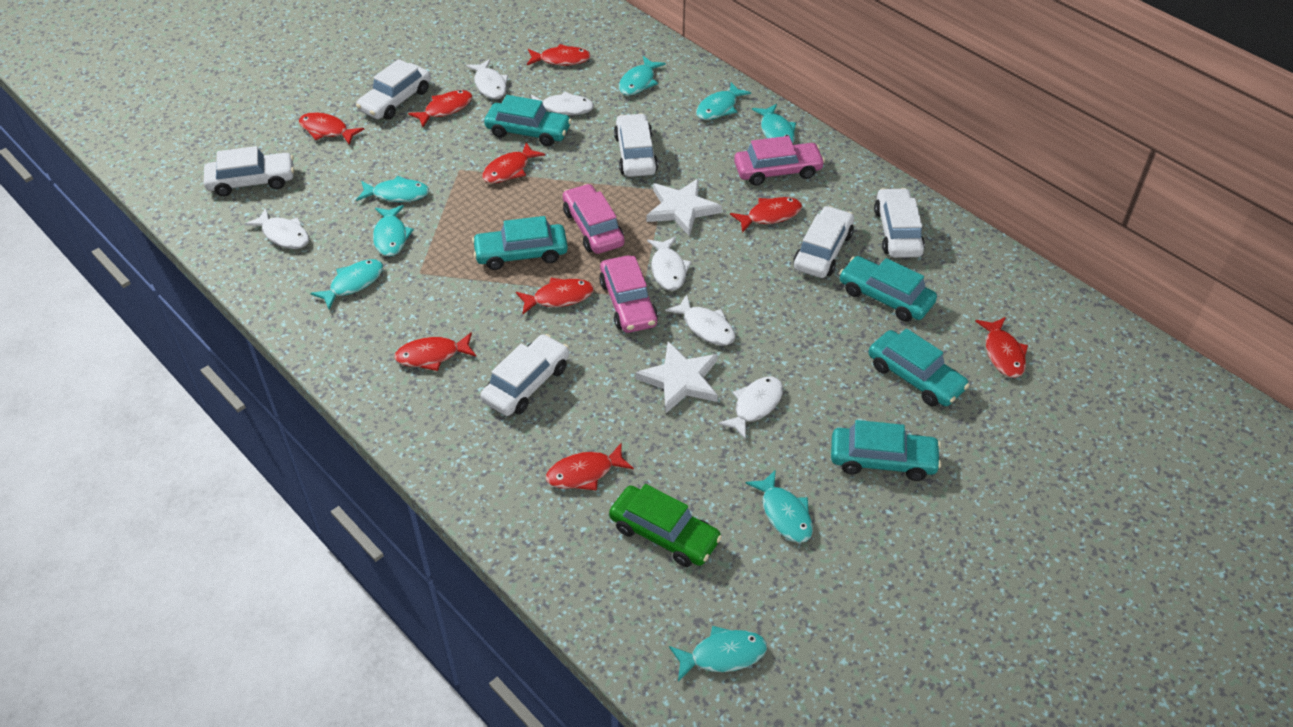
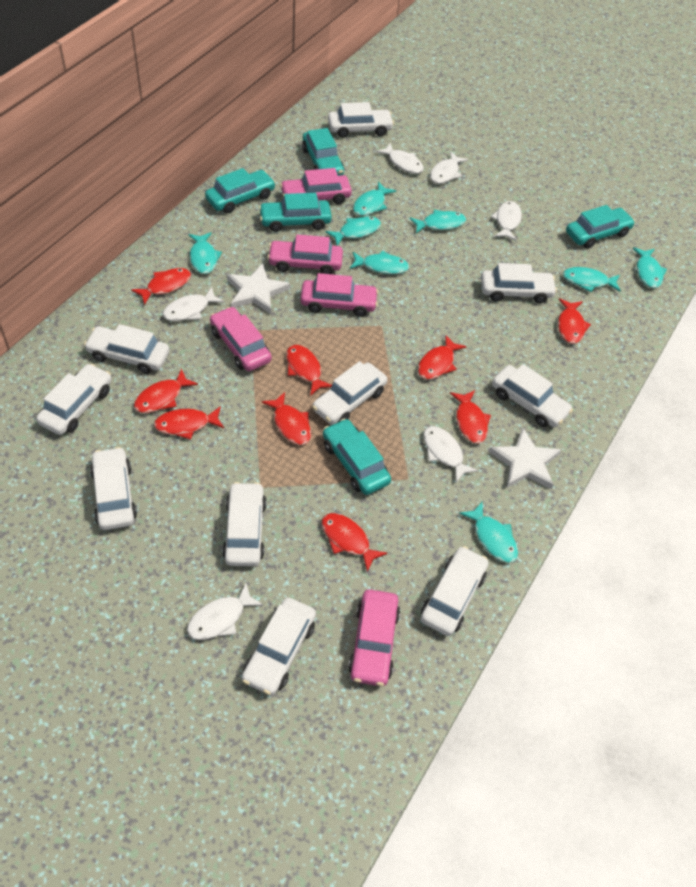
green car: 1 -> 0
pink car: 3 -> 5
white car: 6 -> 10

